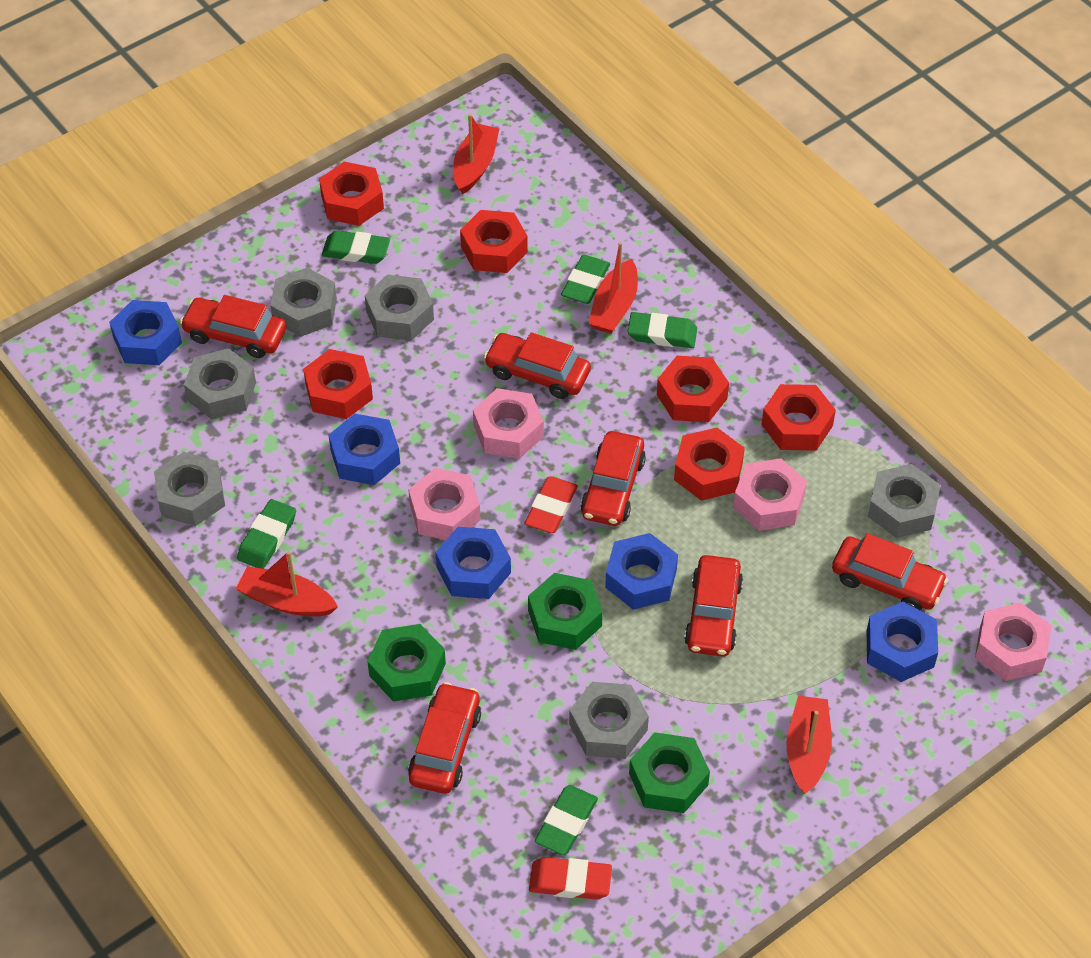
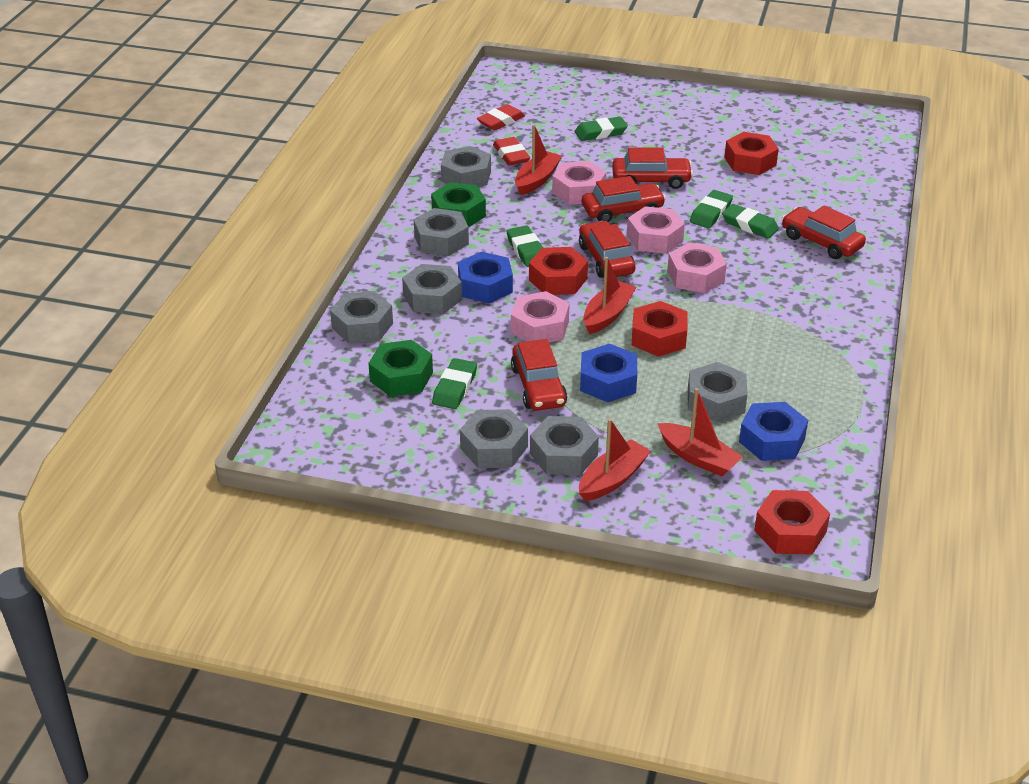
blue nut: 5 -> 3
green nut: 3 -> 2
grey nut: 6 -> 7
red car: 6 -> 5
red nut: 6 -> 4

